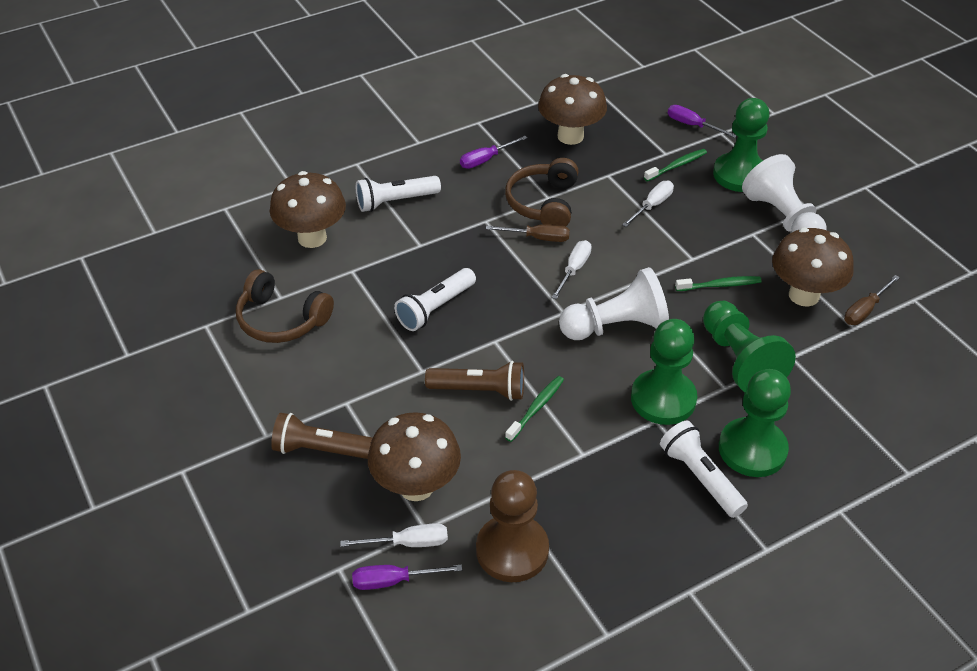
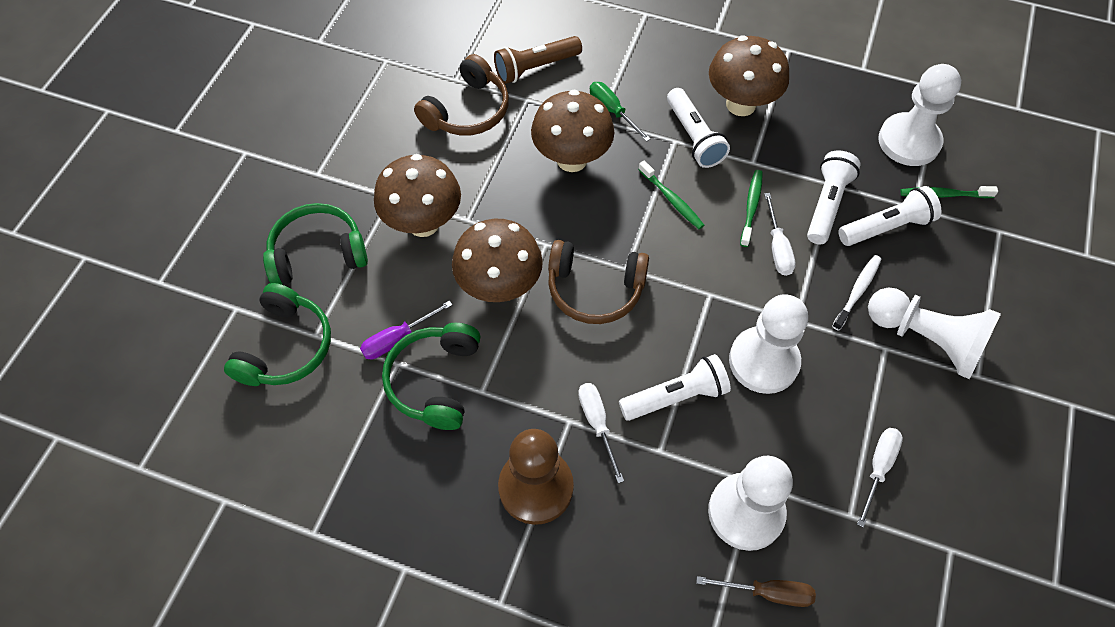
brown flashlight: 2 -> 1
brown screwdriver: 2 -> 1
green headphones: 0 -> 3
green pawn: 4 -> 0
green screwdriver: 0 -> 1
purple screwdriver: 3 -> 1
white flashlight: 3 -> 4
white pawn: 2 -> 4
white toothbrush: 0 -> 1

